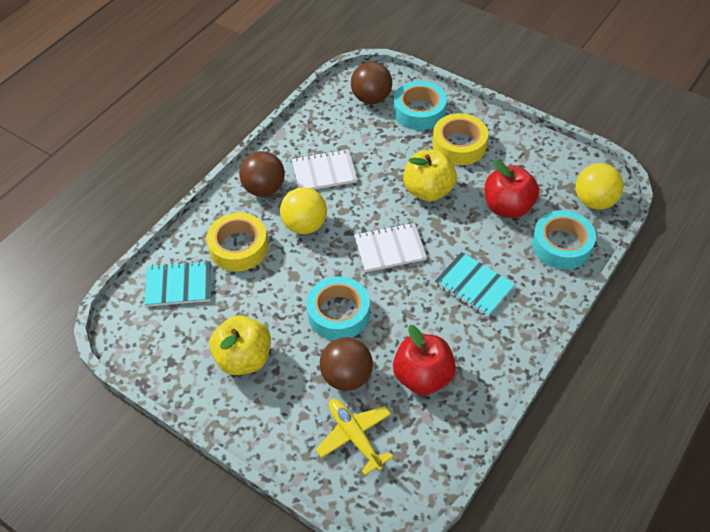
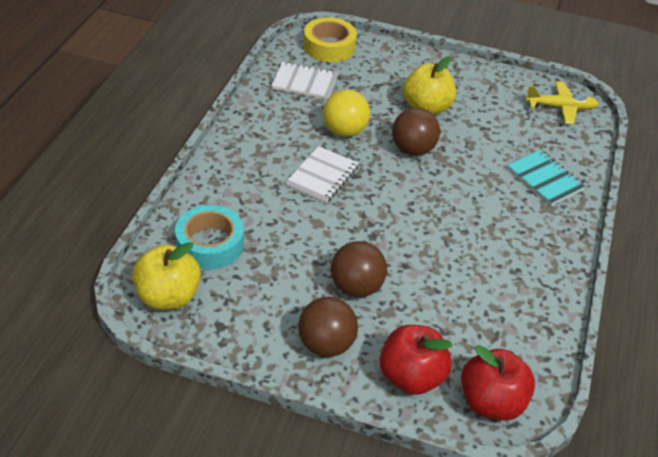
turquoise notebook: 2 -> 1
turquoise tape: 3 -> 1
yellow ball: 2 -> 1
yellow tape: 2 -> 1

